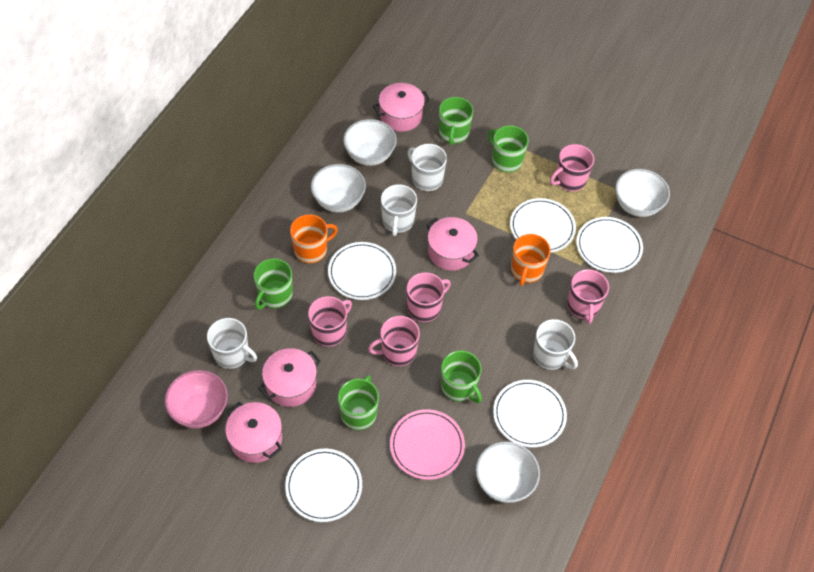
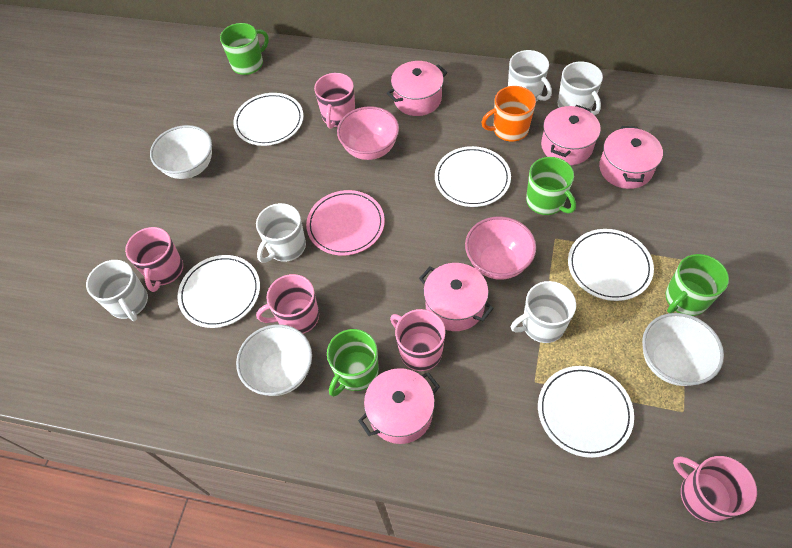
green mug: 5 -> 4
orange mug: 2 -> 1
pink bowl: 1 -> 2
pink pot: 4 -> 5
white bowl: 4 -> 3
white mug: 4 -> 5

